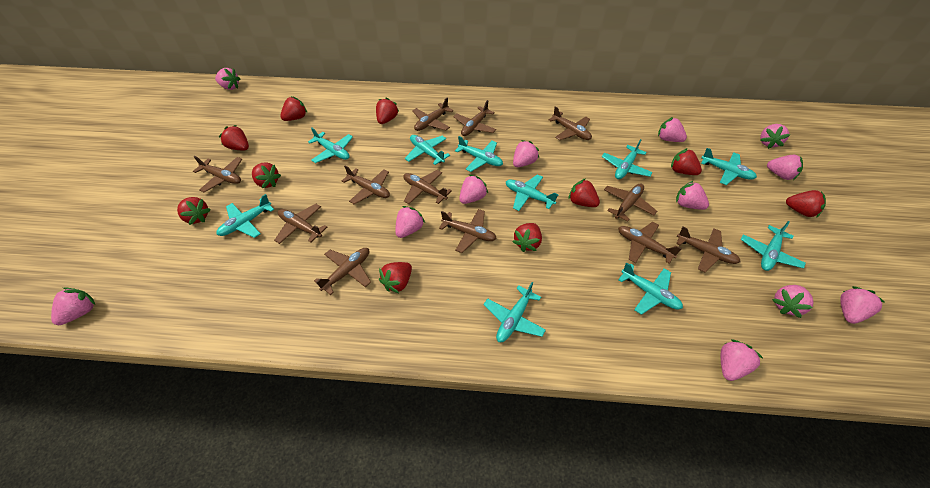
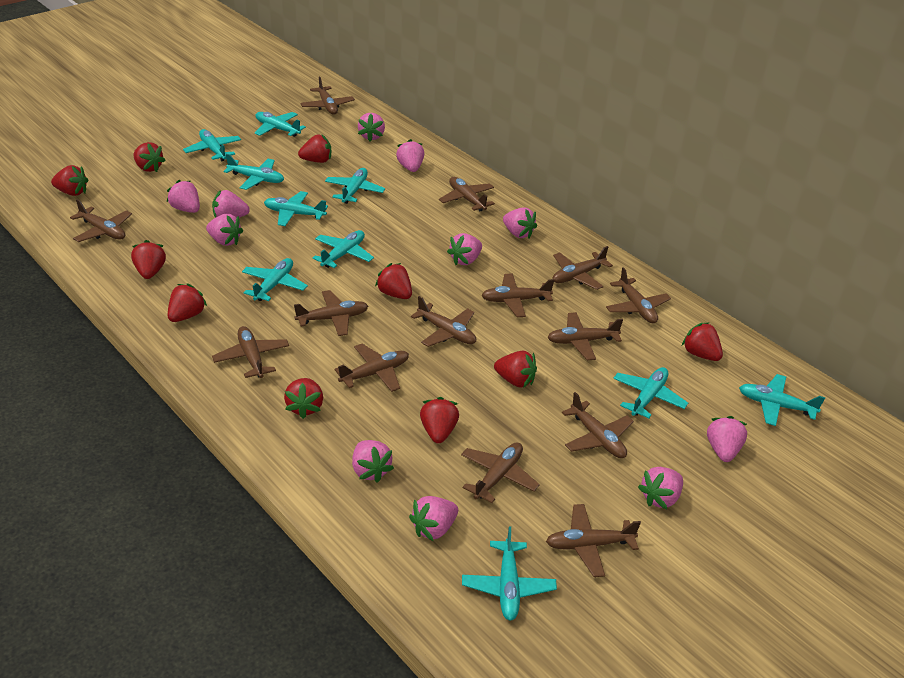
brown plane: 12 -> 14
pink strawberry: 12 -> 11

